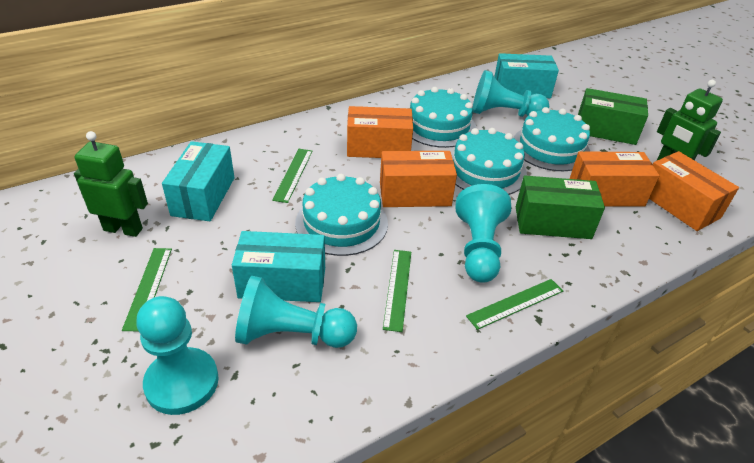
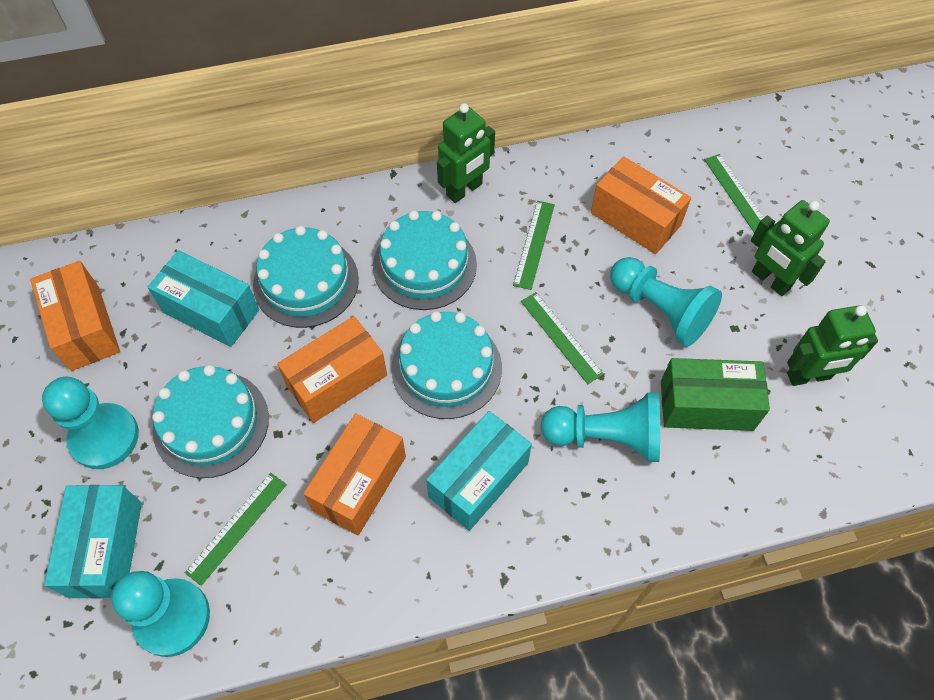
green box: 2 -> 1
green robot: 2 -> 3

